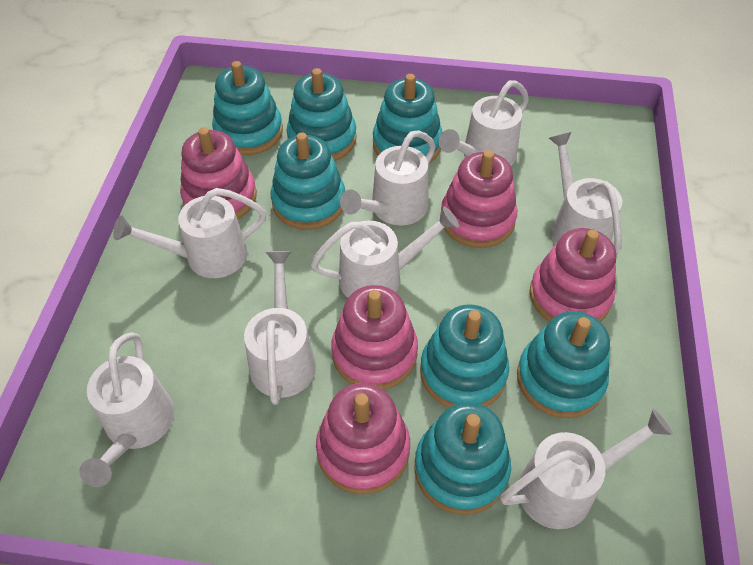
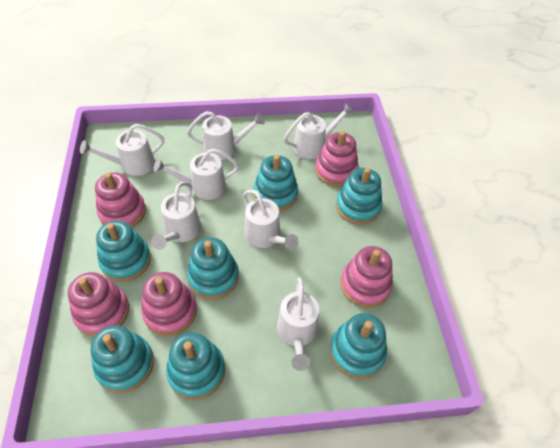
white watering can: 8 -> 7

